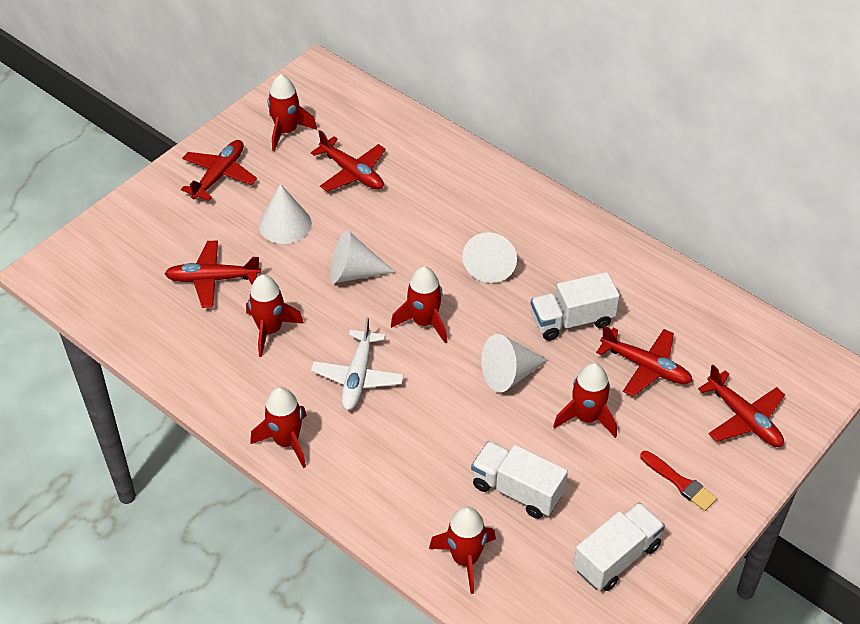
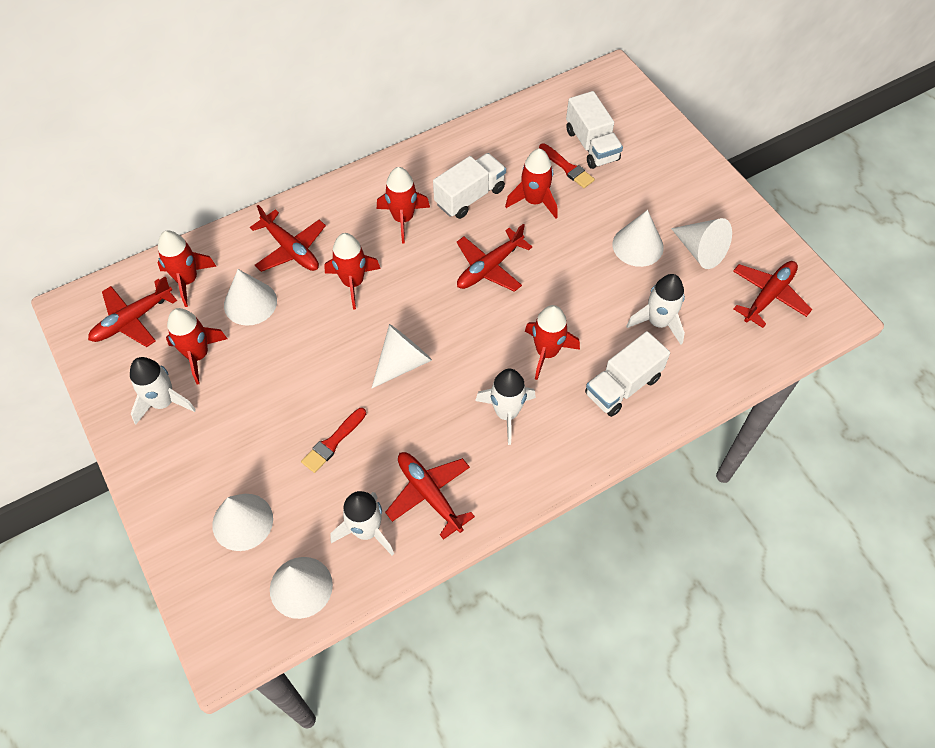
red brush: 1 -> 2
white cone: 4 -> 6
white plane: 1 -> 0
white rocket: 0 -> 4

